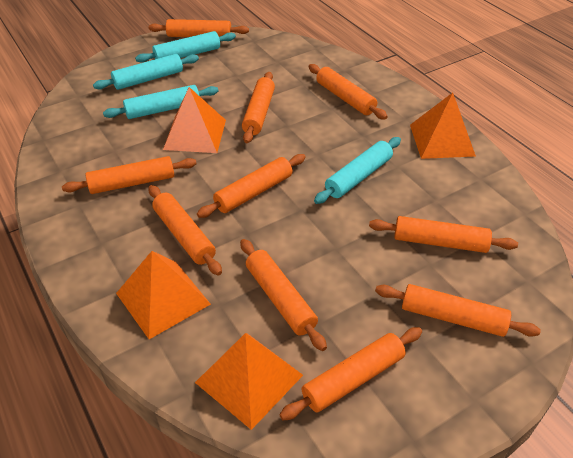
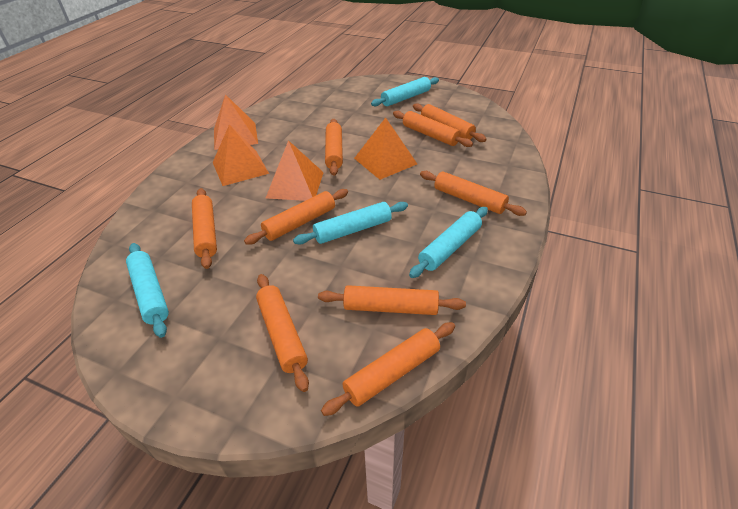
orange rolling pin: 10 -> 9

